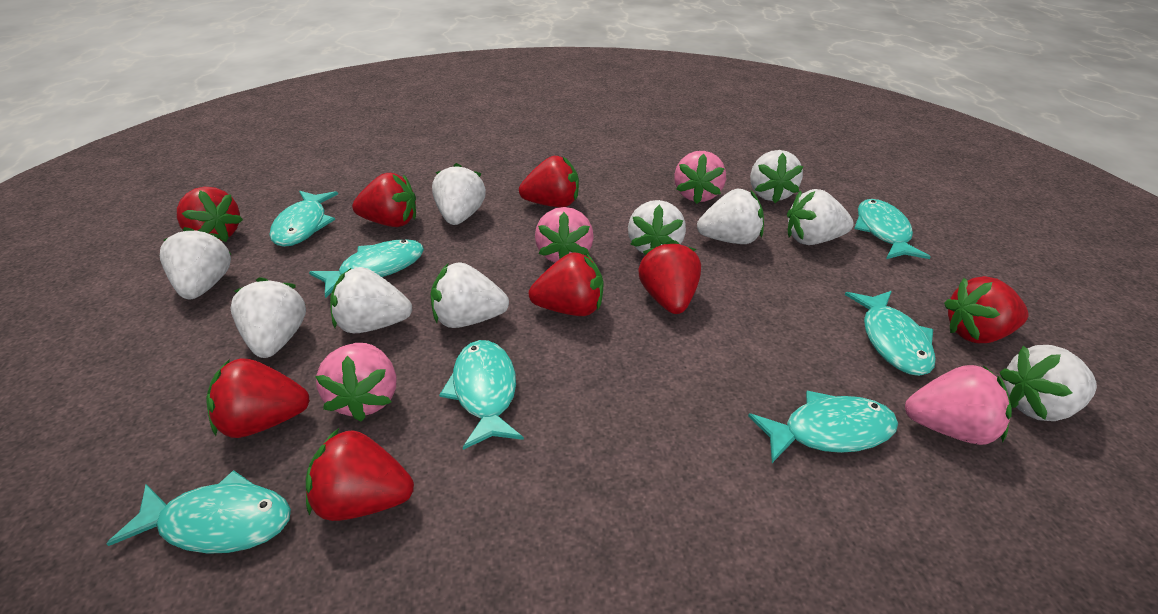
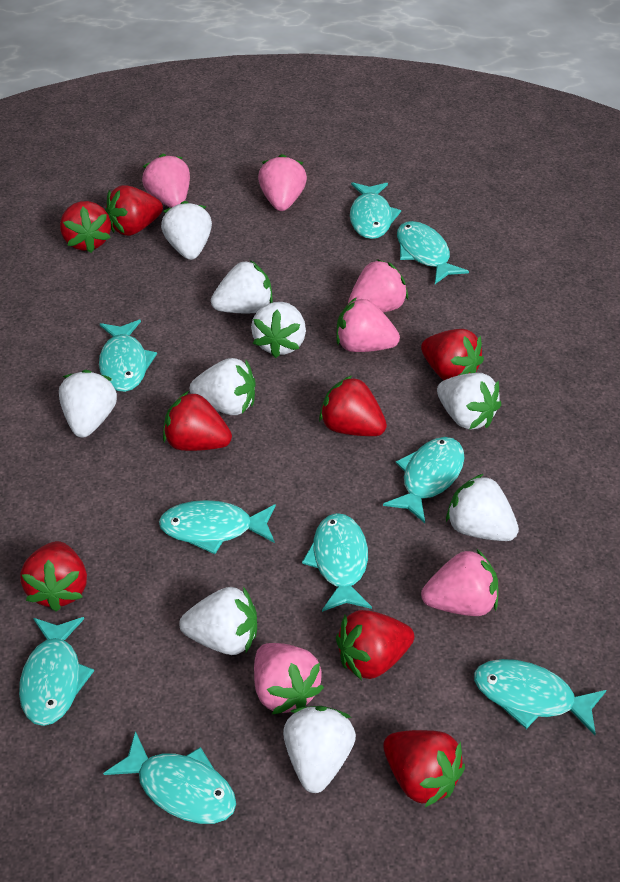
pink strawberry: 4 -> 6
turquoise fish: 7 -> 9
white strawberry: 10 -> 9

